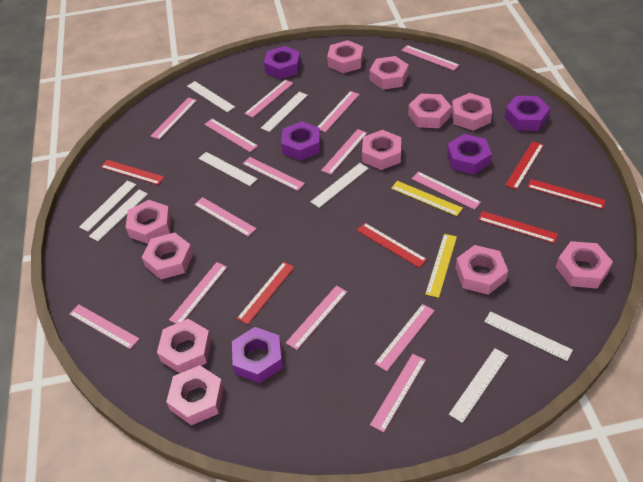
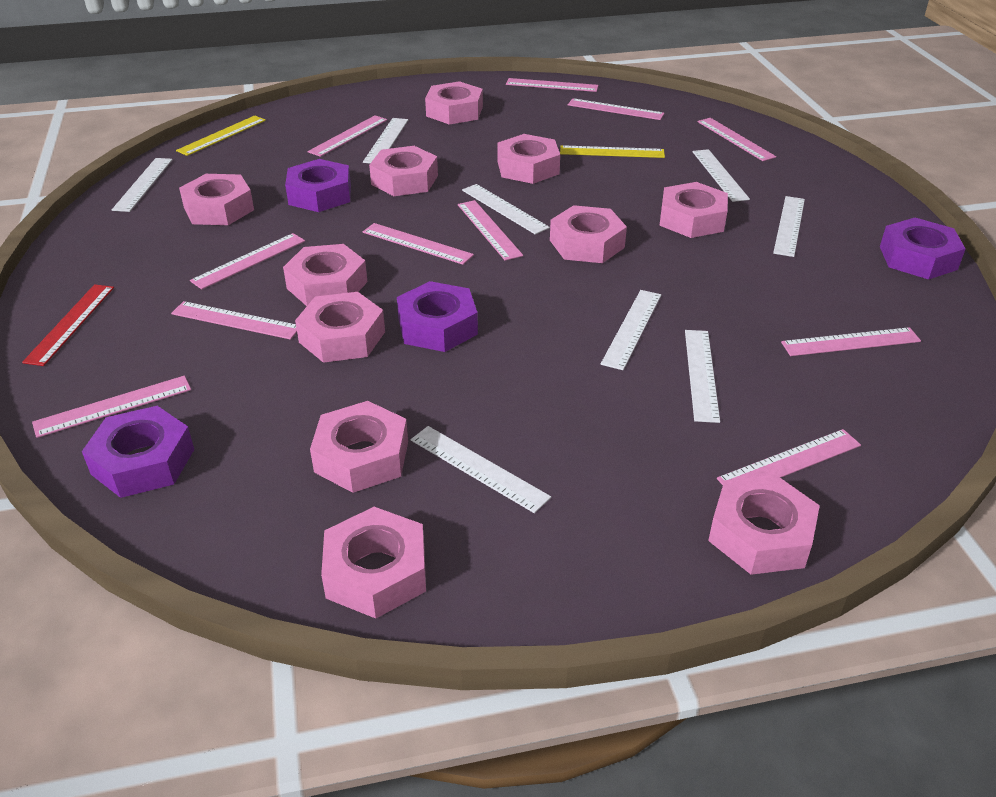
pink ruler: 14 -> 11
purple nut: 5 -> 4
red ruler: 6 -> 1

